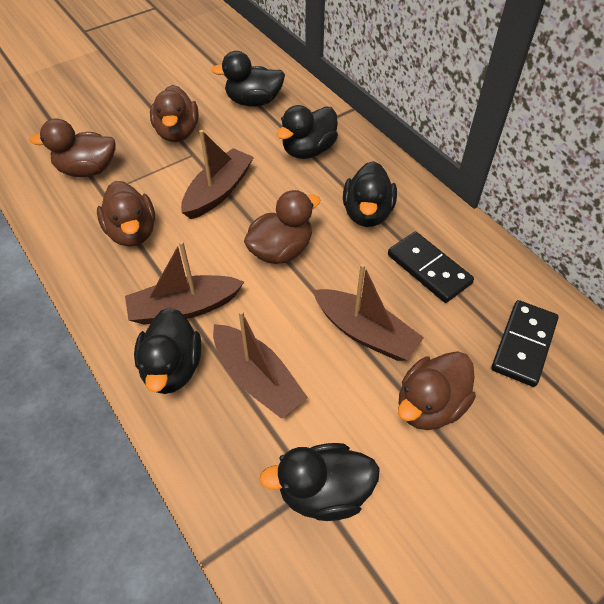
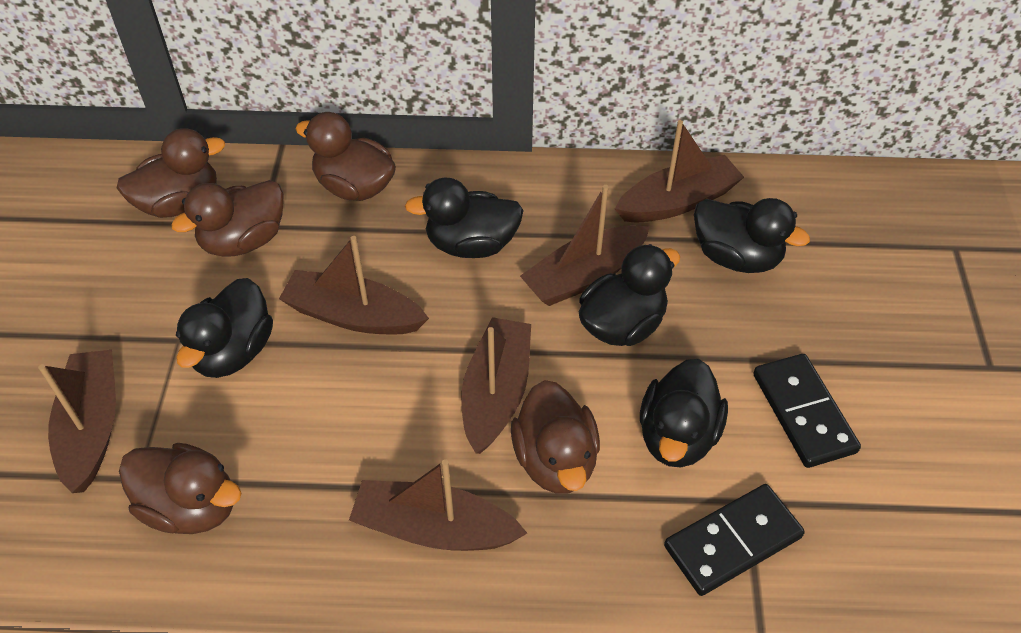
brown boat: 4 -> 6

